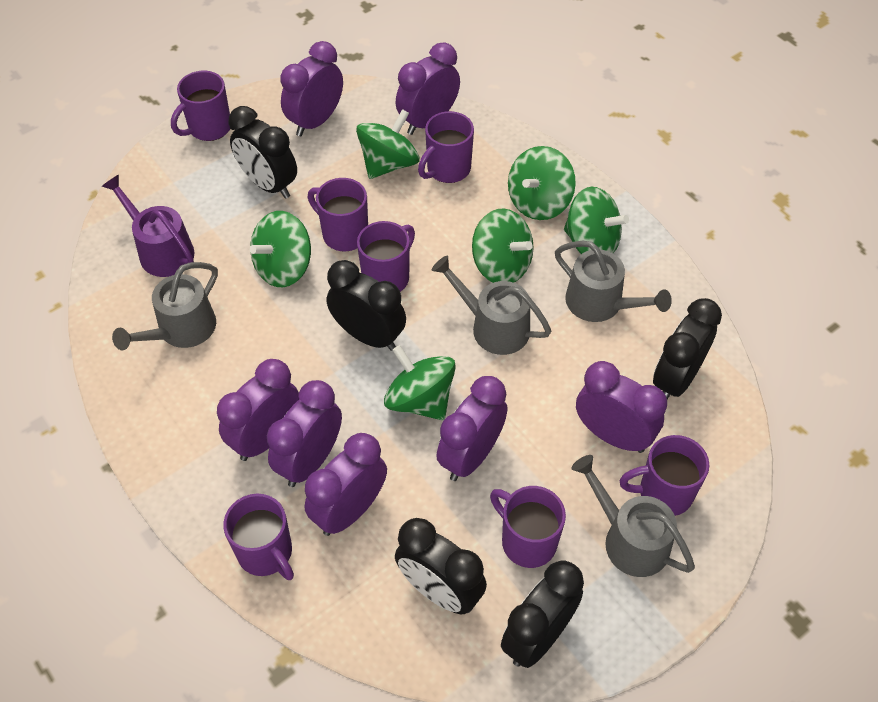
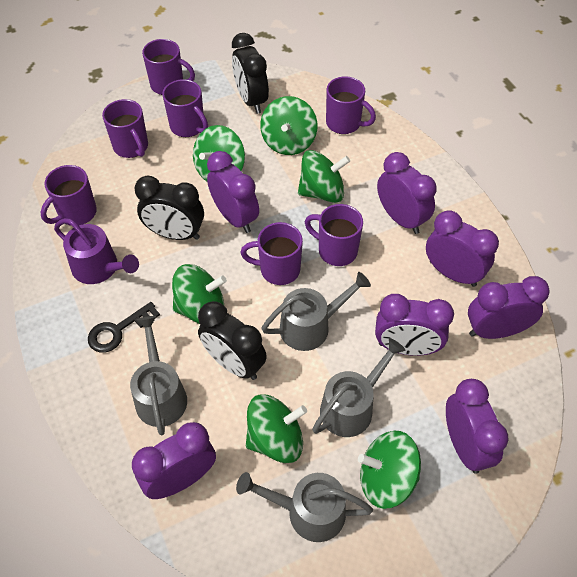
black clock: 5 -> 3
black key: 0 -> 1

